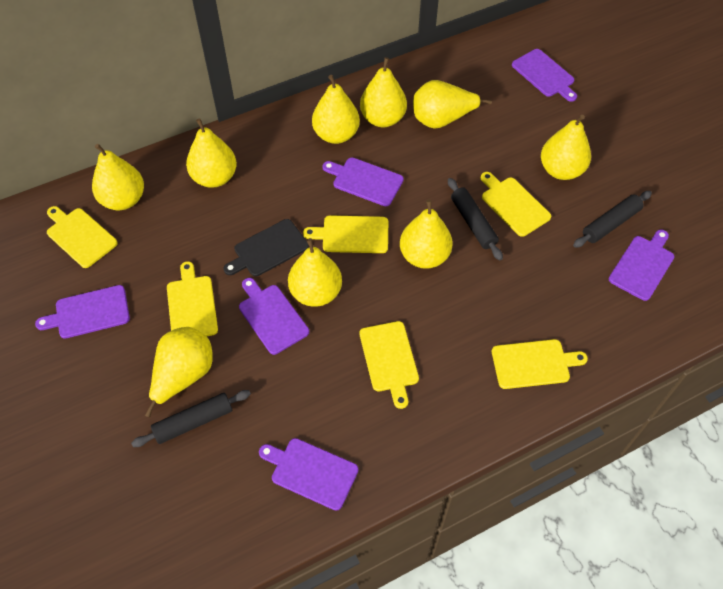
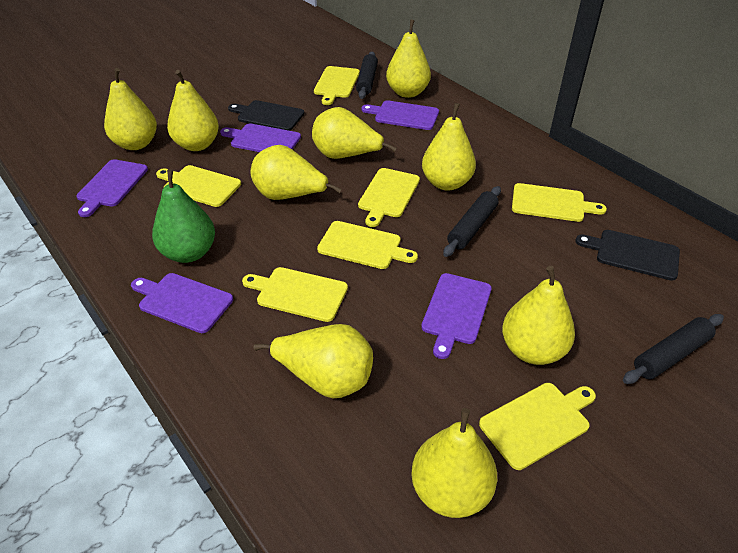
black cutting board: 1 -> 2
green pear: 0 -> 1
purple cutting board: 6 -> 5
yellow cutting board: 6 -> 7

